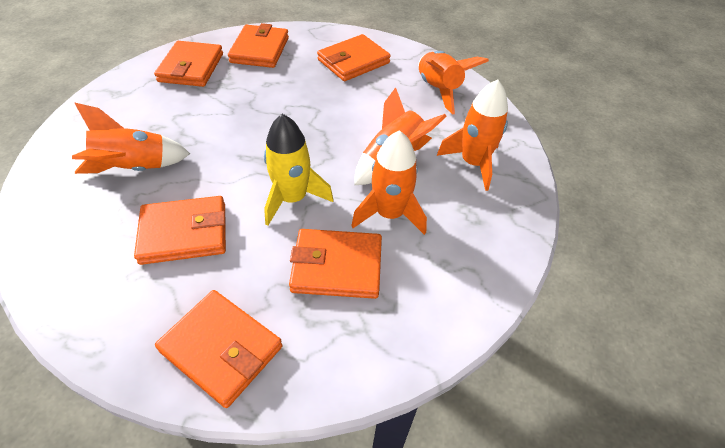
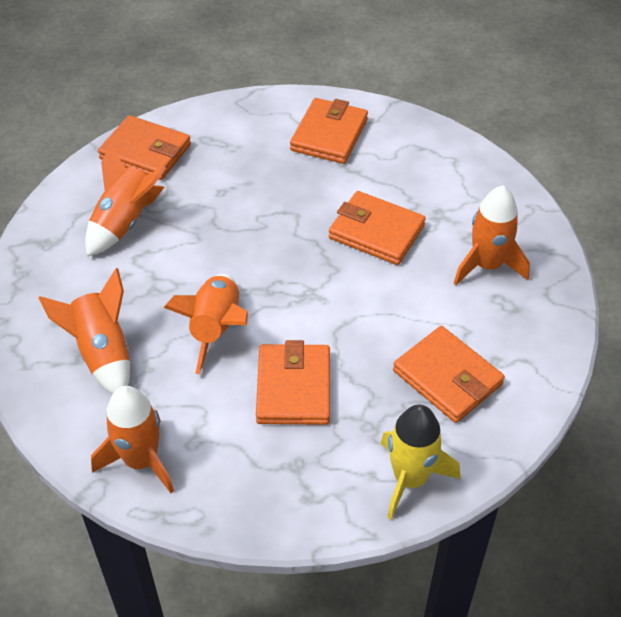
orange wallet: 6 -> 5

